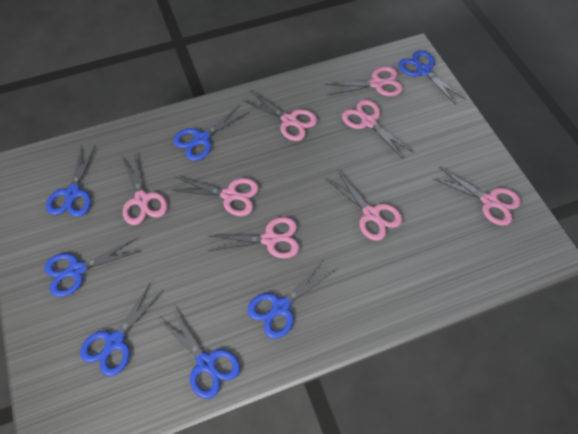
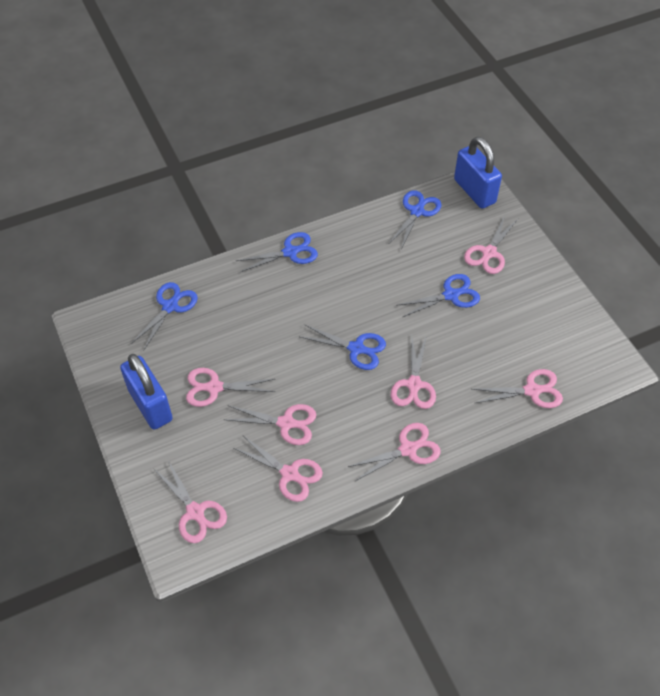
blue padlock: 0 -> 2
blue scissors: 7 -> 5

